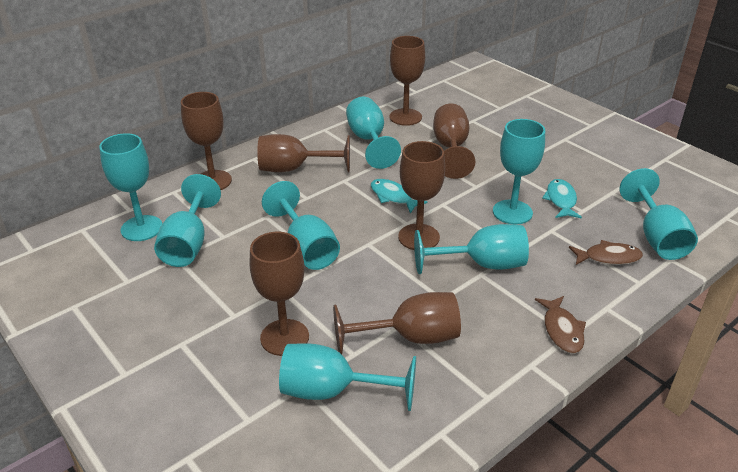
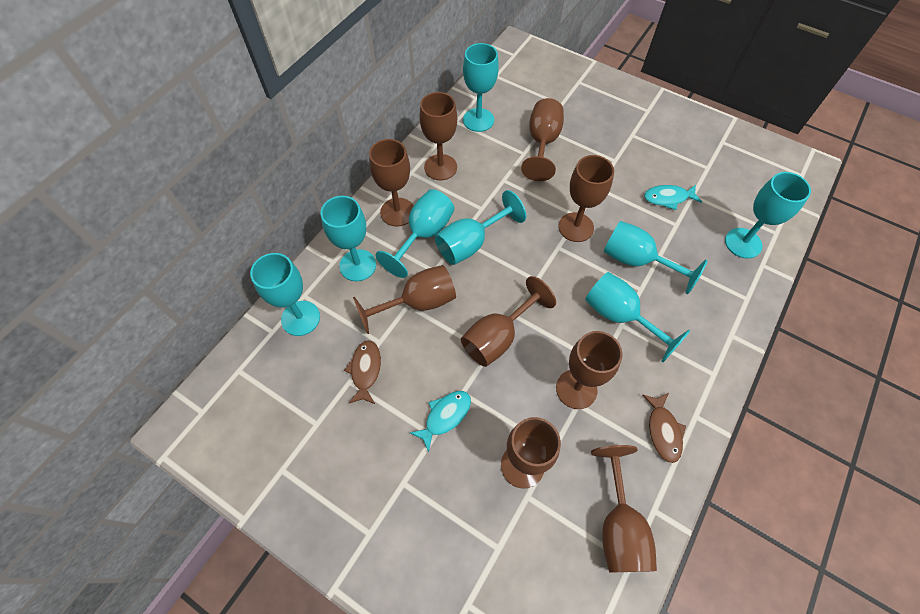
brown goblet: 7 -> 9

